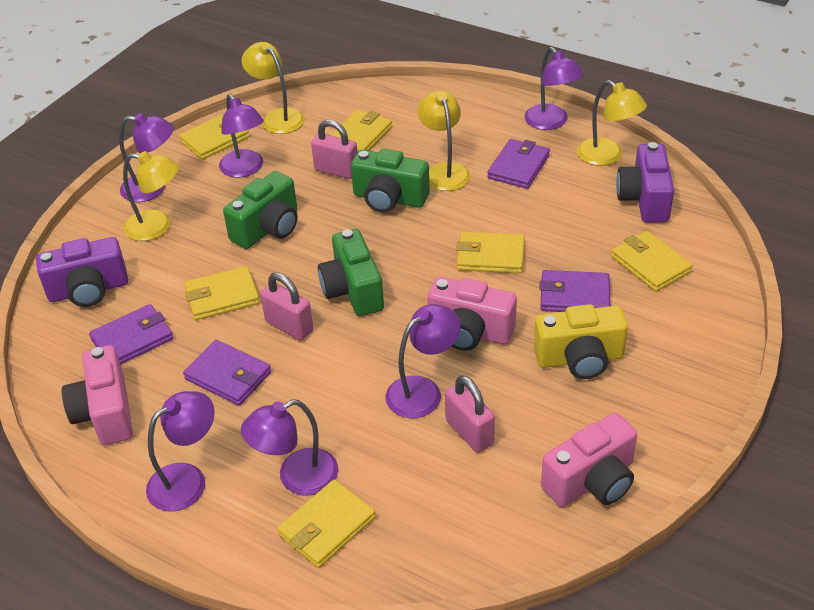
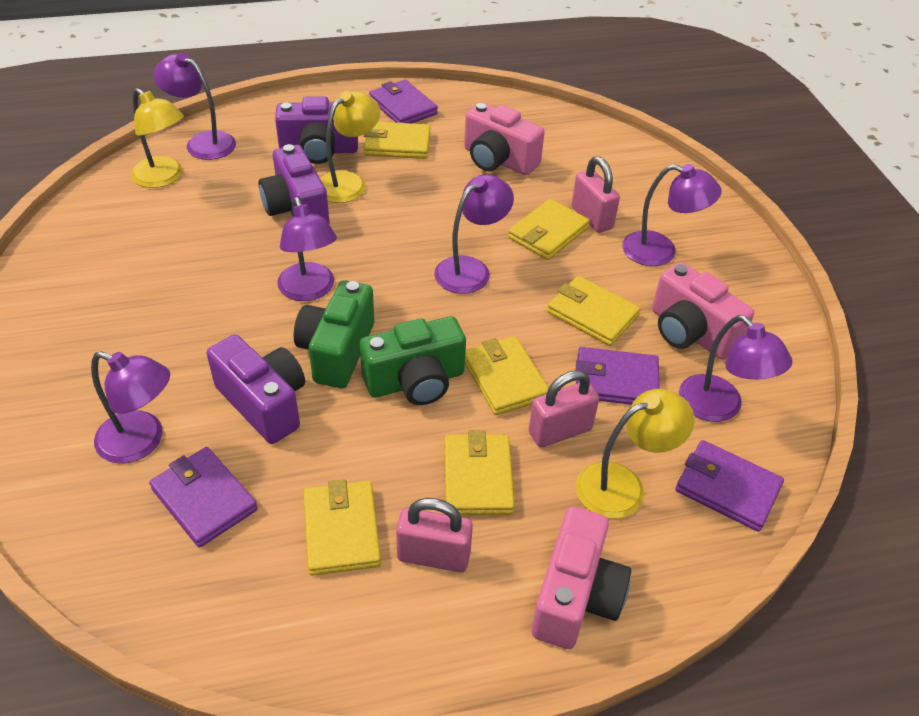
green camera: 3 -> 2
purple camera: 2 -> 3
yellow camera: 1 -> 0
yellow lamp: 4 -> 3

